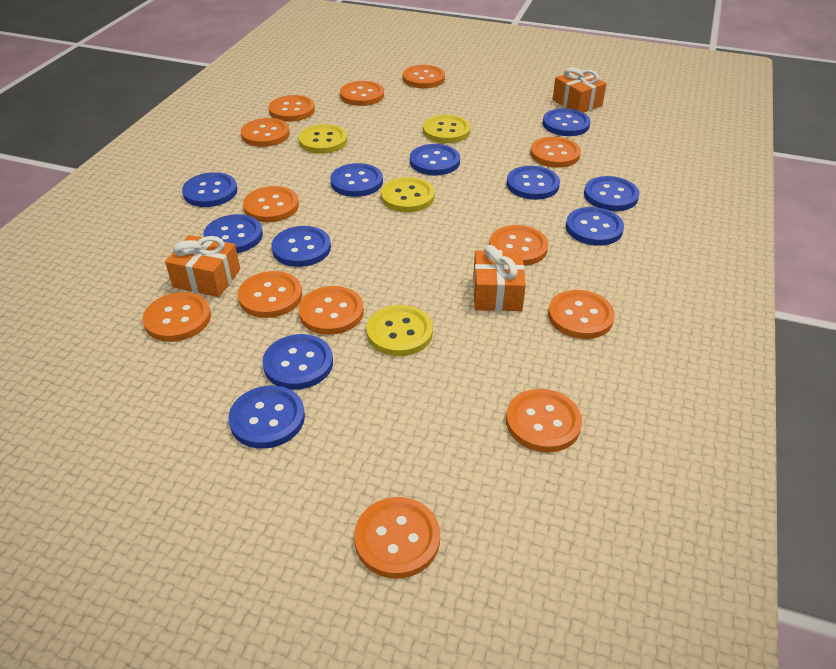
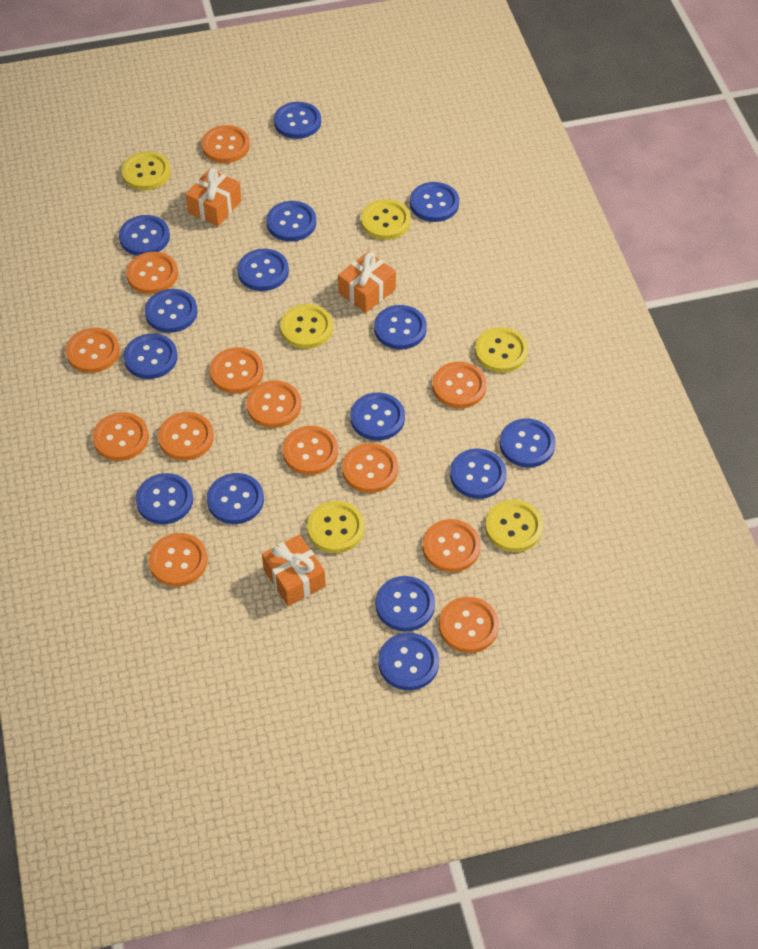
blue button: 11 -> 15
yellow button: 4 -> 6

